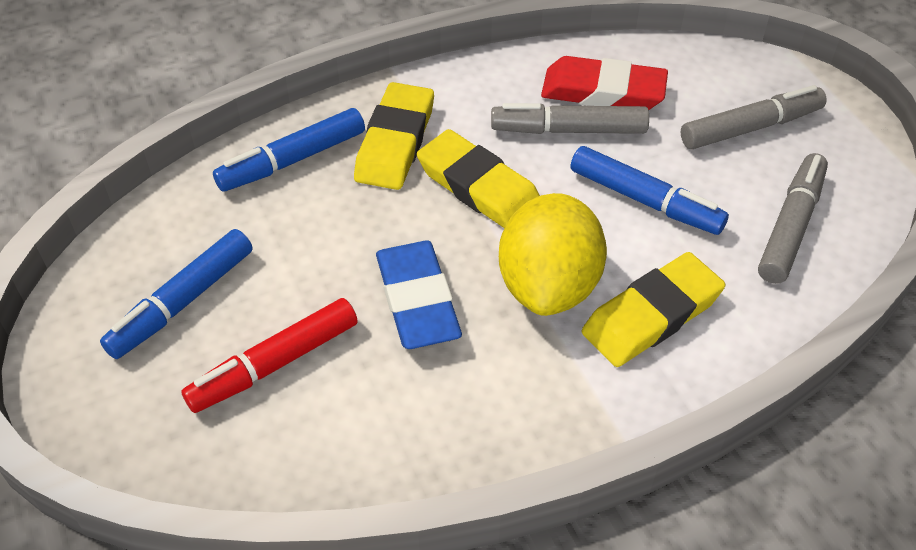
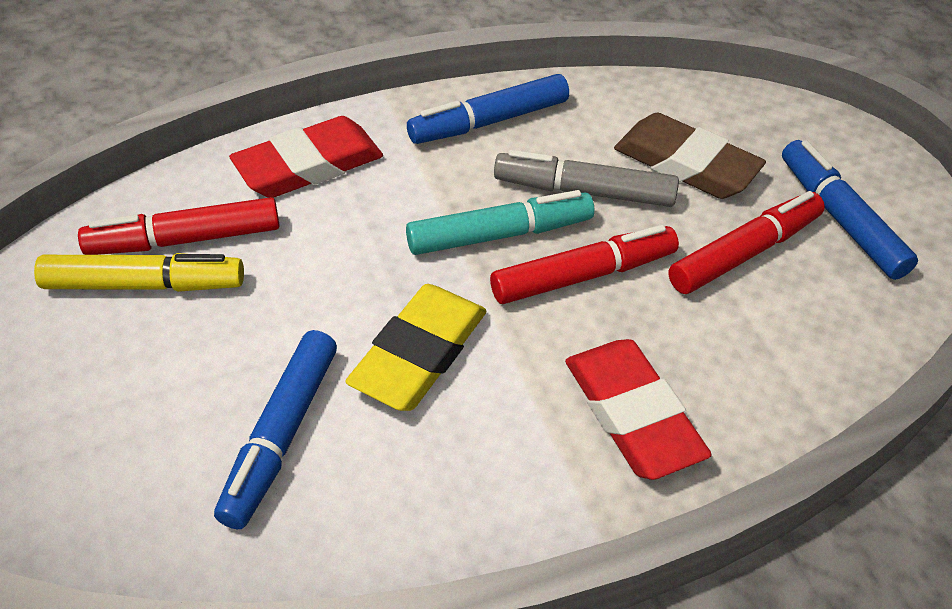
blue eraser: 1 -> 0
brown eraser: 0 -> 1
grey marker: 3 -> 1
red eraser: 1 -> 2
red marker: 1 -> 3
turquoise marker: 0 -> 1
yellow eraser: 3 -> 1
yellow lemon: 1 -> 0
yellow marker: 0 -> 1

